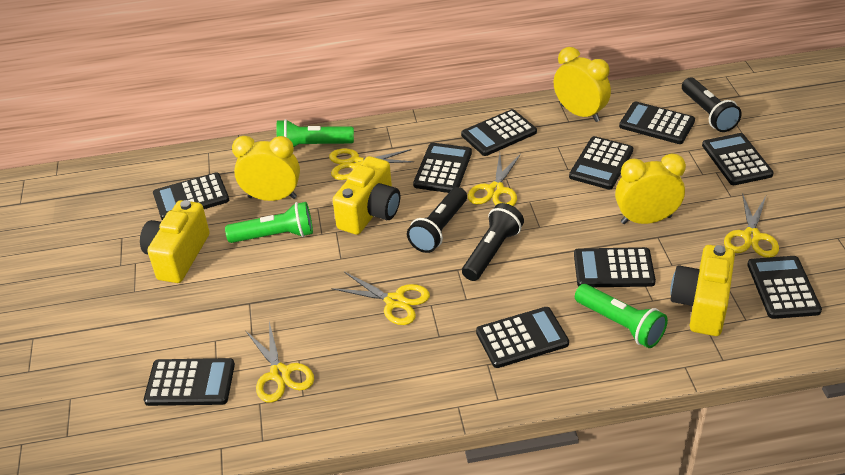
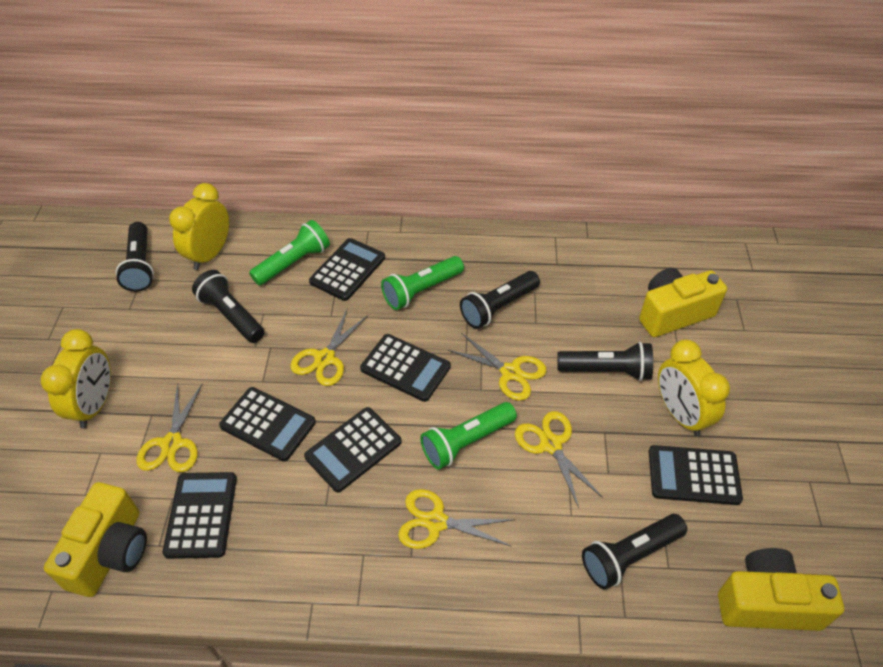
black calculator: 10 -> 6
black flashlight: 3 -> 5

